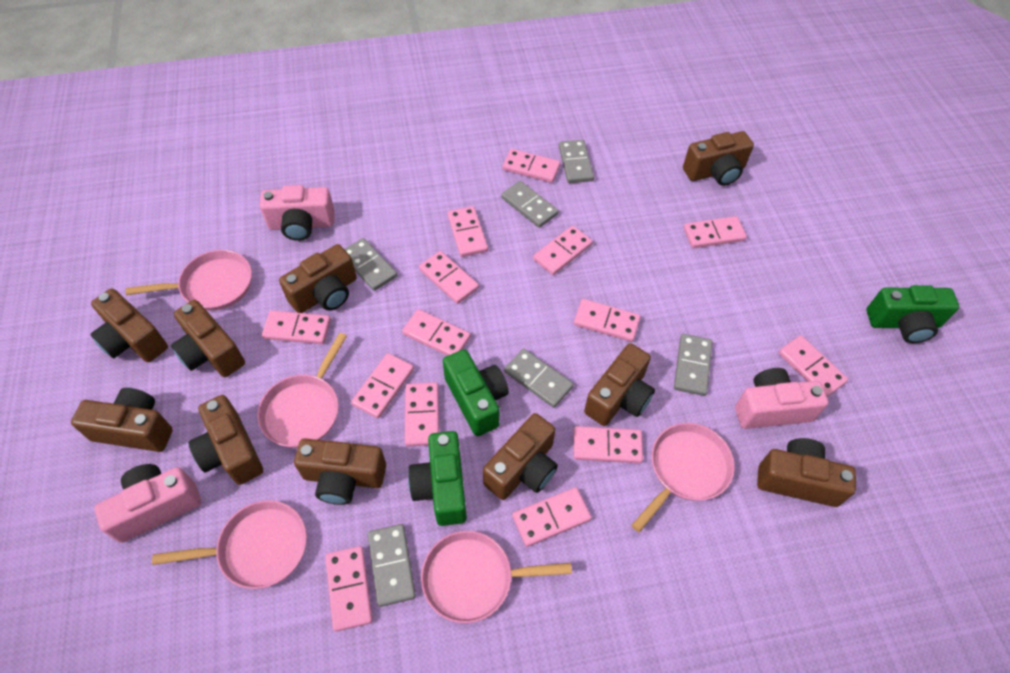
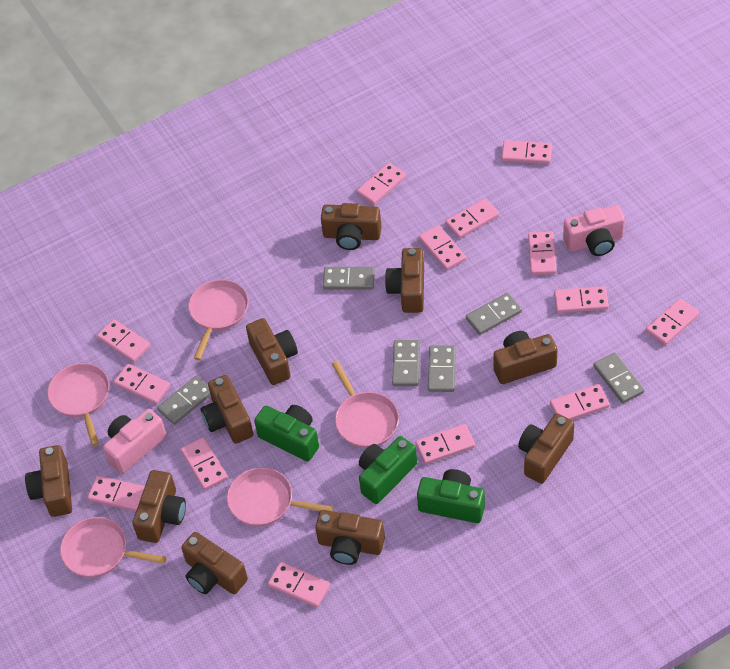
pink camera: 3 -> 2

